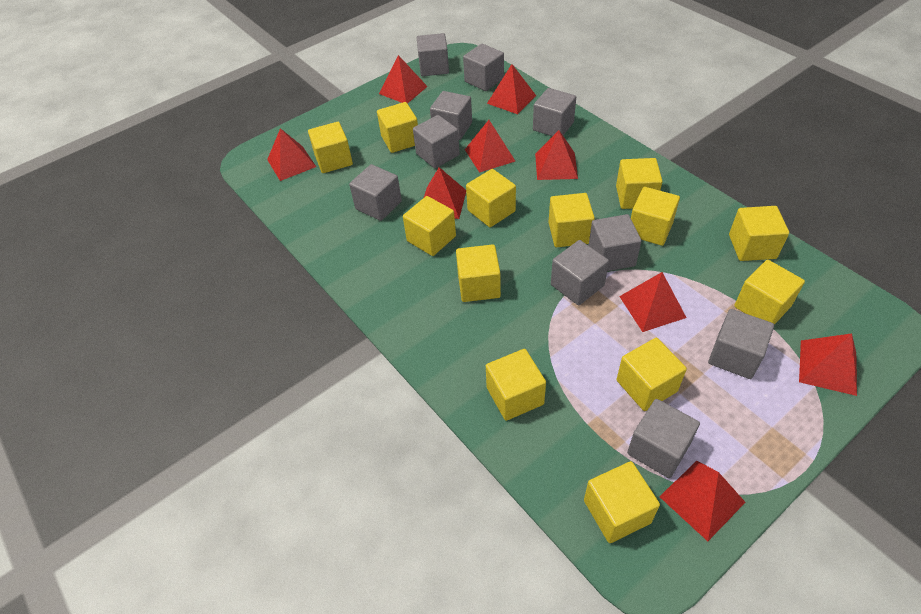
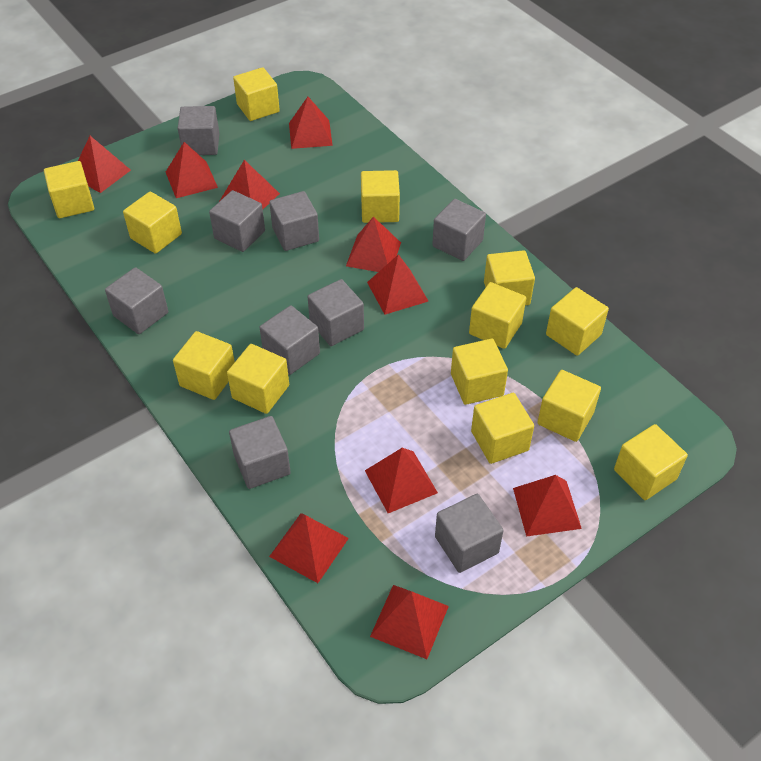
grey cube: 10 -> 9
red pyramid: 9 -> 10

